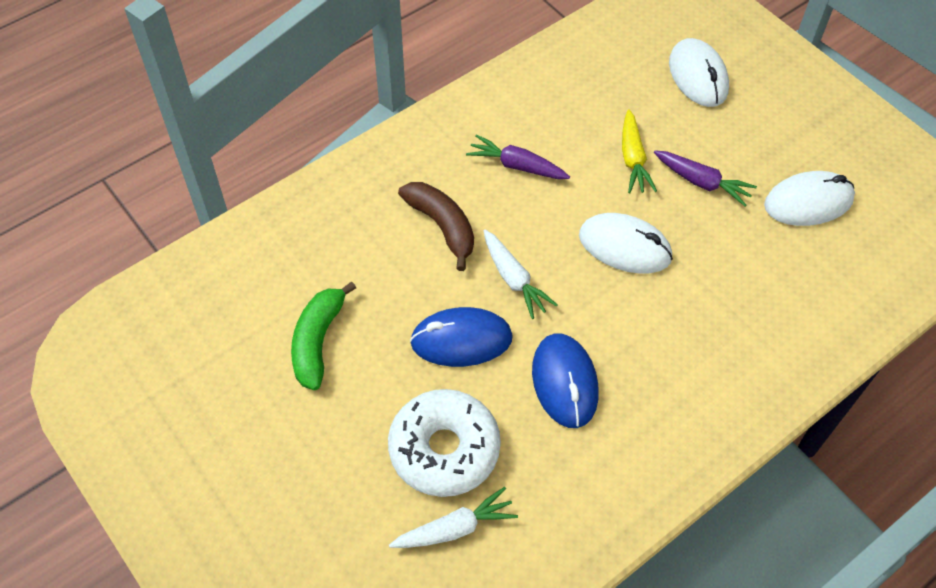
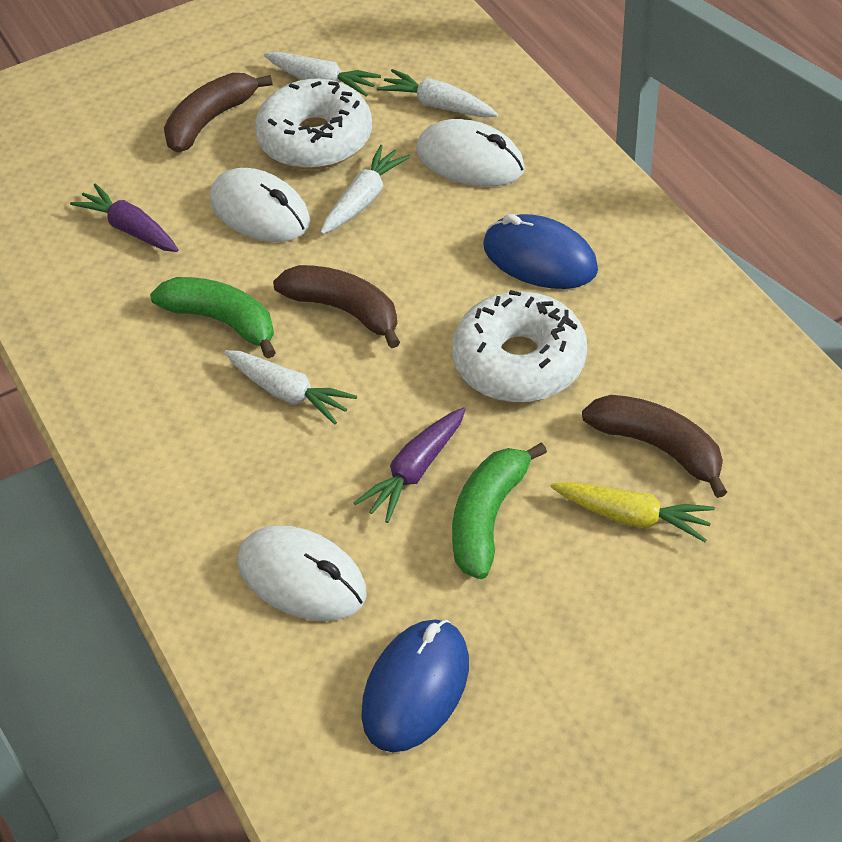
brown banana: 1 -> 3
green banana: 1 -> 2
white carrot: 2 -> 4
white donut: 1 -> 2

